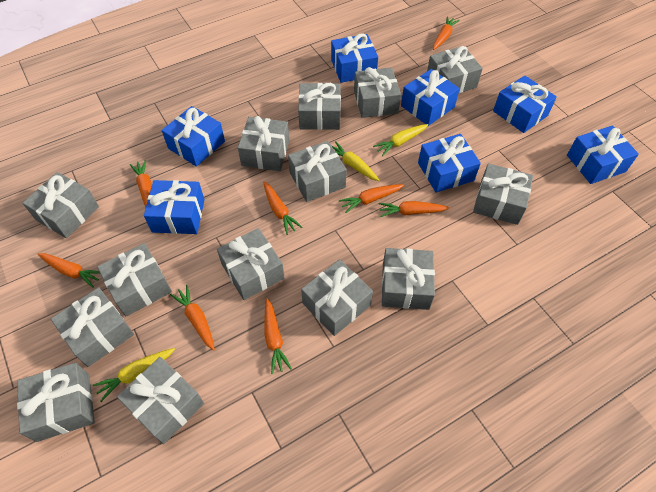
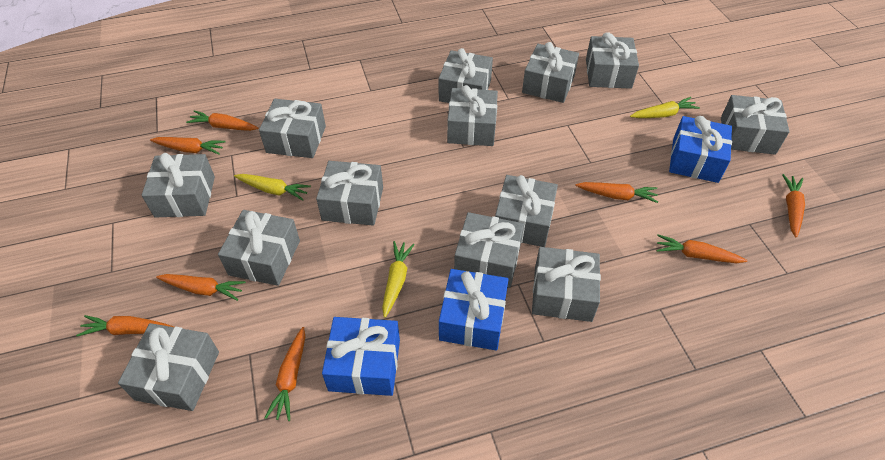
blue gift: 7 -> 3
grey gift: 14 -> 13

